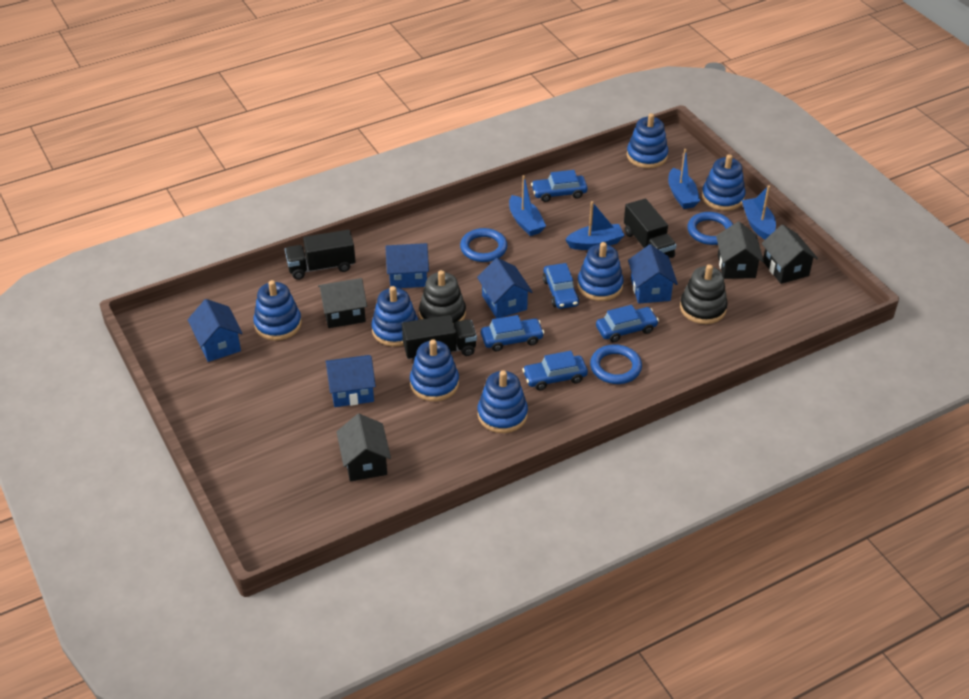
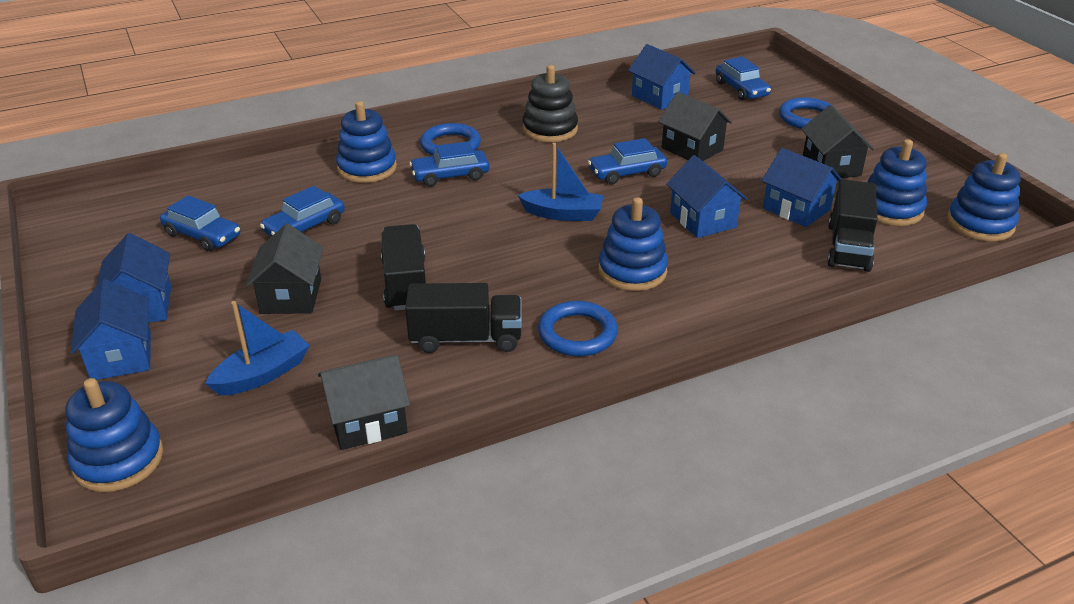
black stacking toy: 2 -> 1
blue boat: 4 -> 2
blue stacking toy: 7 -> 5

